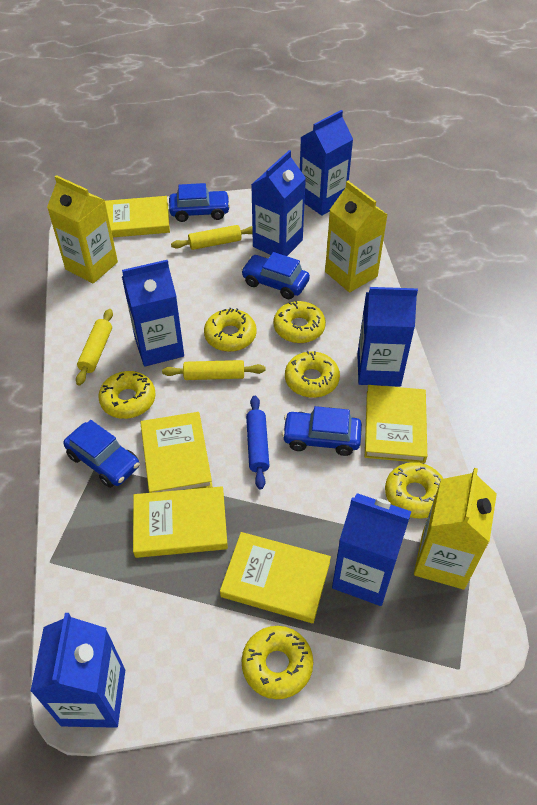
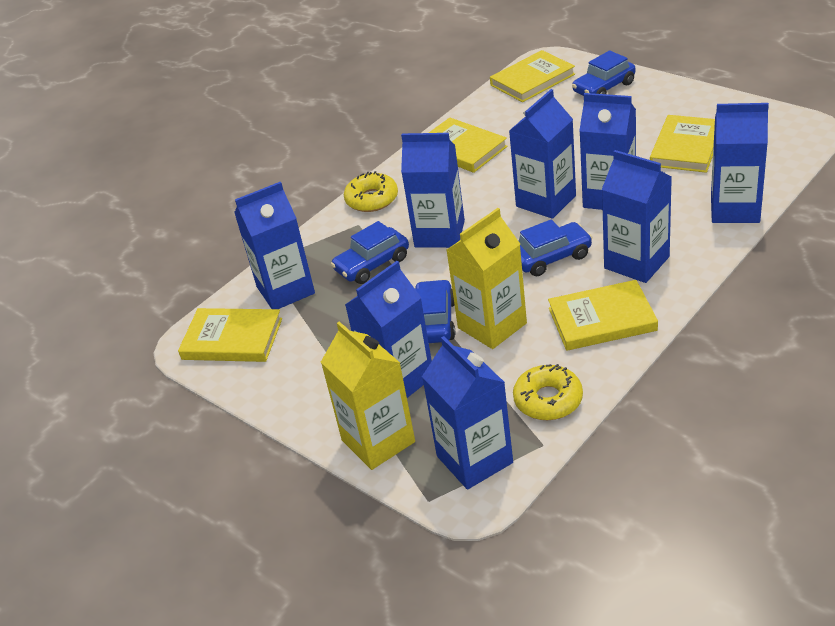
blue carton: 6 -> 8
blue rolling pin: 1 -> 0
yellow carton: 3 -> 2
yellow donut: 6 -> 2
yellow rolling pin: 3 -> 0

